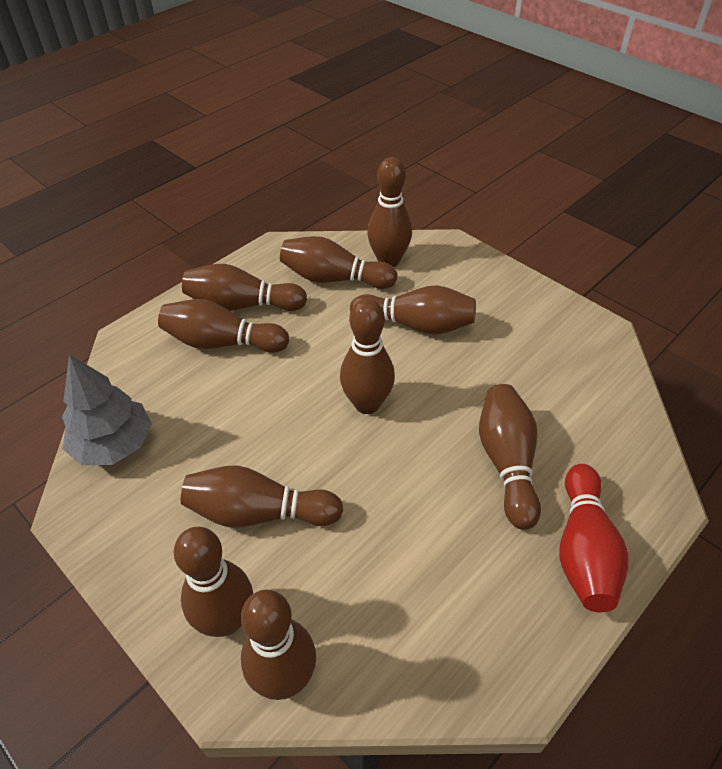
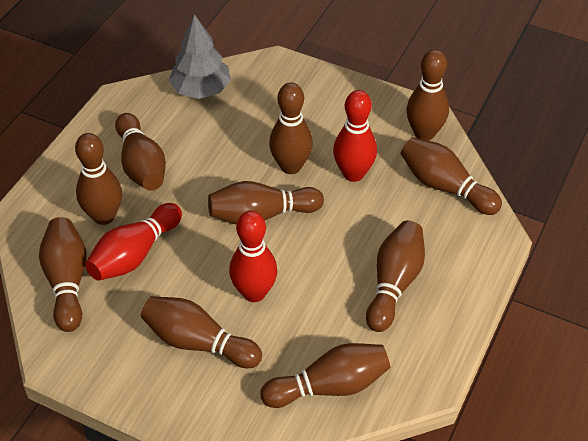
red bowling pin: 1 -> 3

